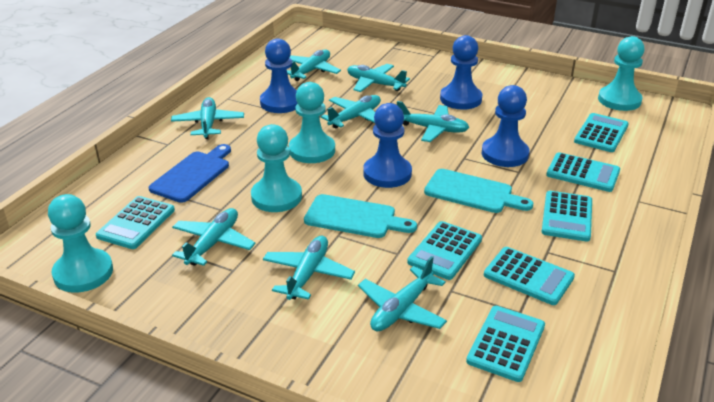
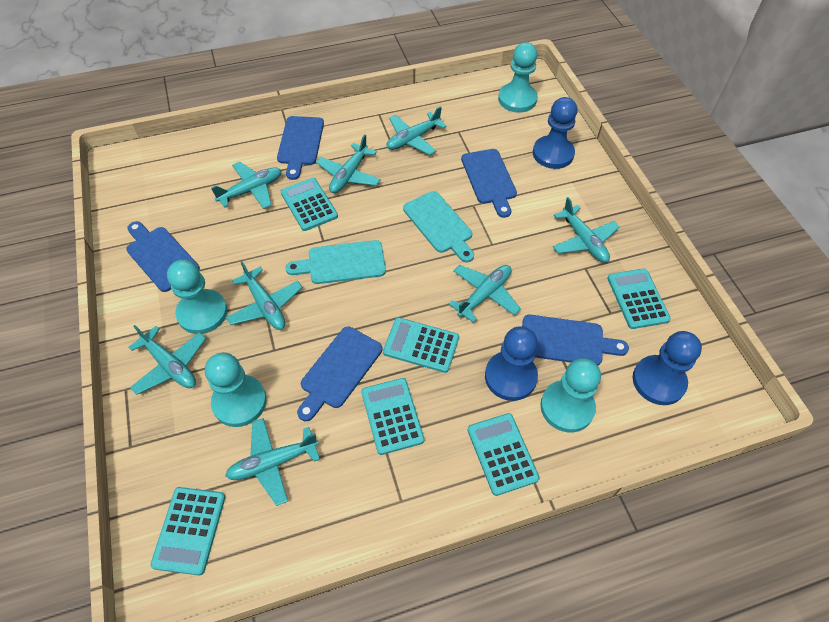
blue cutting board: 1 -> 5
blue pawn: 4 -> 3
turquoise calculator: 7 -> 6

